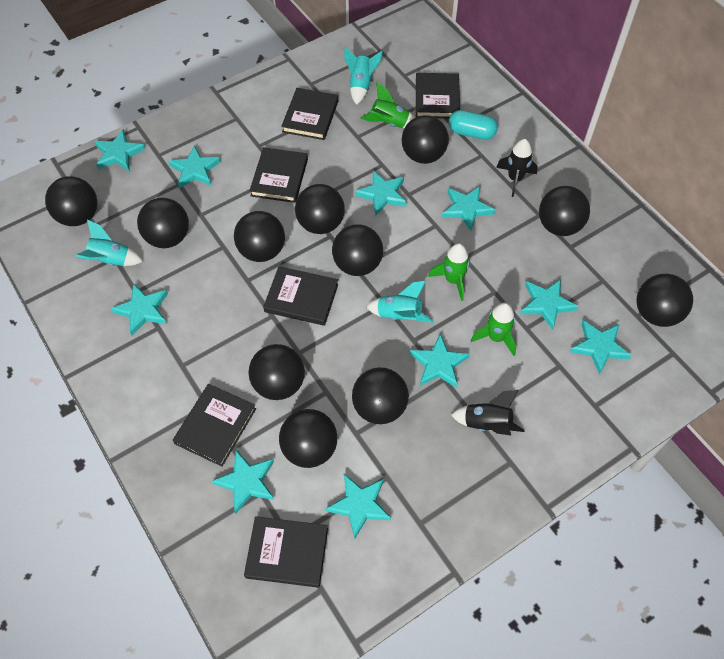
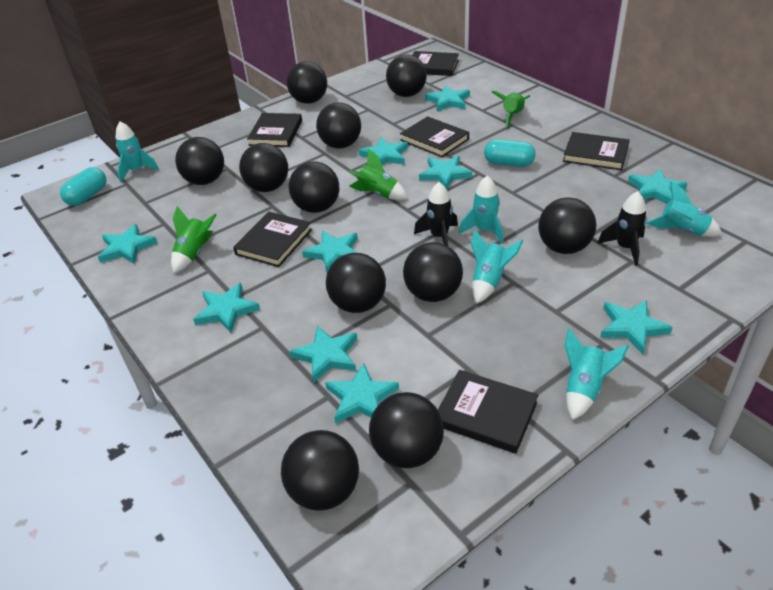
turquoise capsule: 1 -> 2
turquoise rocket: 3 -> 5

